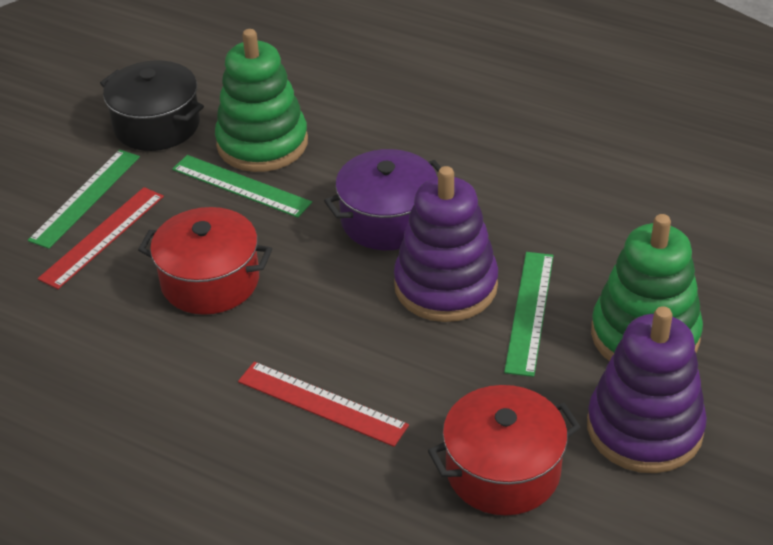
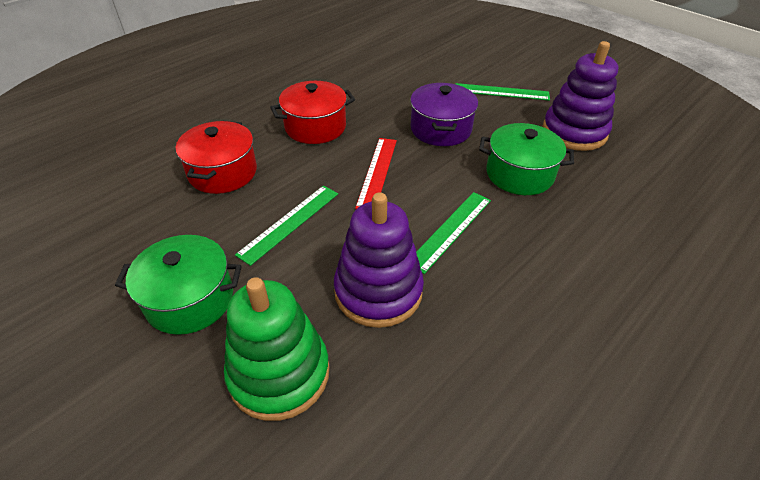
black pot: 1 -> 0
green pot: 0 -> 2
green stacking toy: 2 -> 1
red ruler: 2 -> 1

